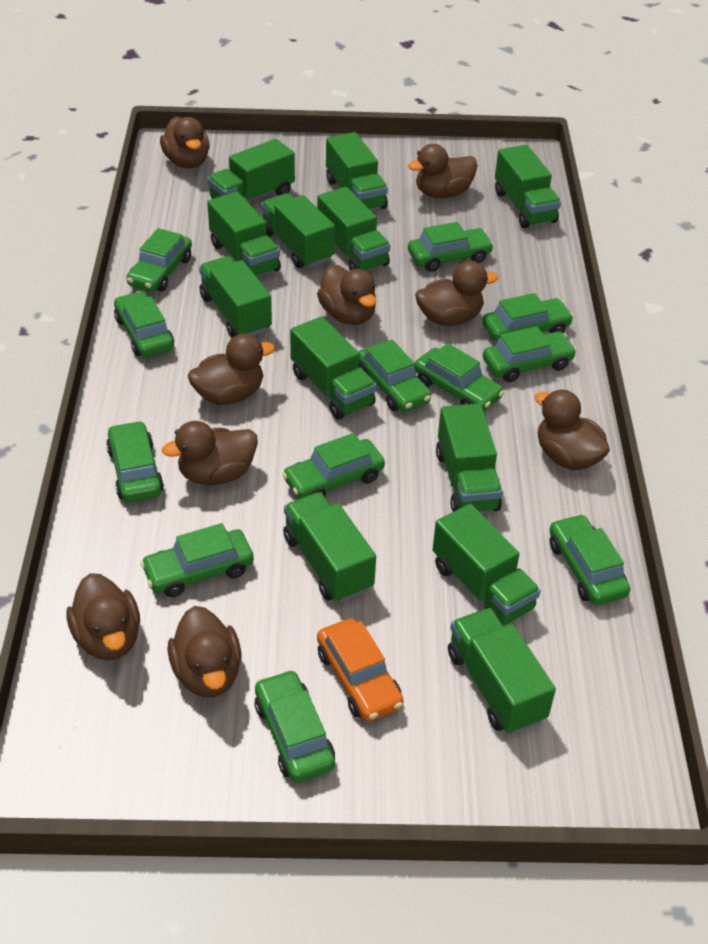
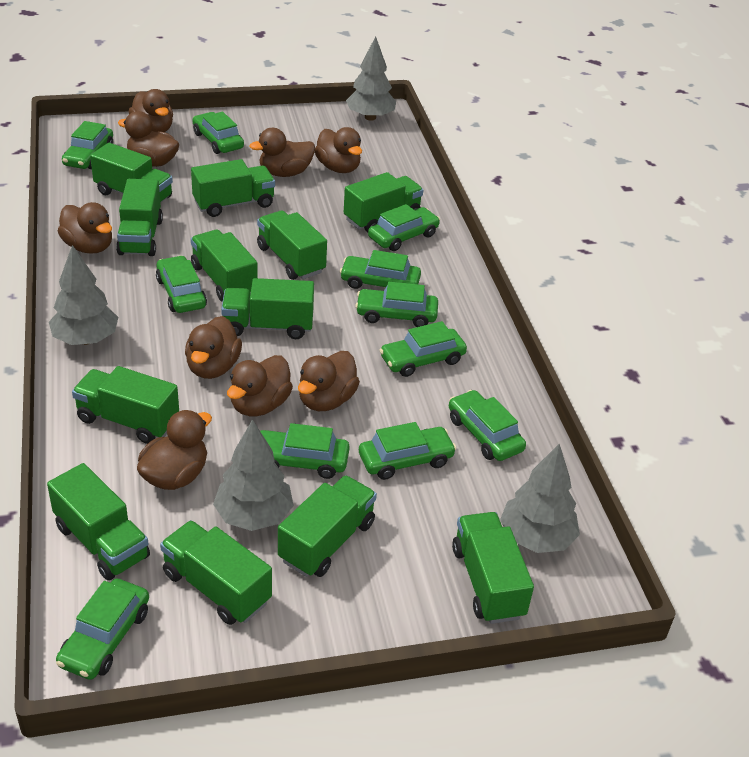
green car: 12 -> 11
grey tree: 0 -> 4
orange car: 1 -> 0

